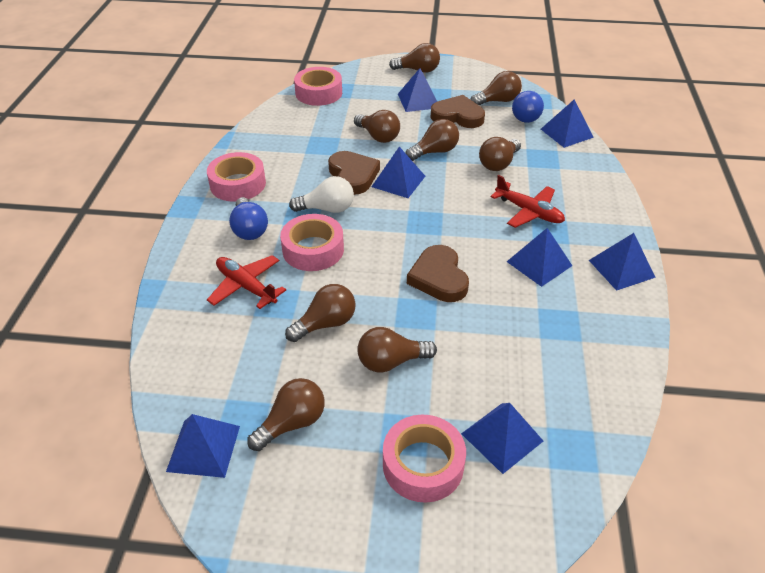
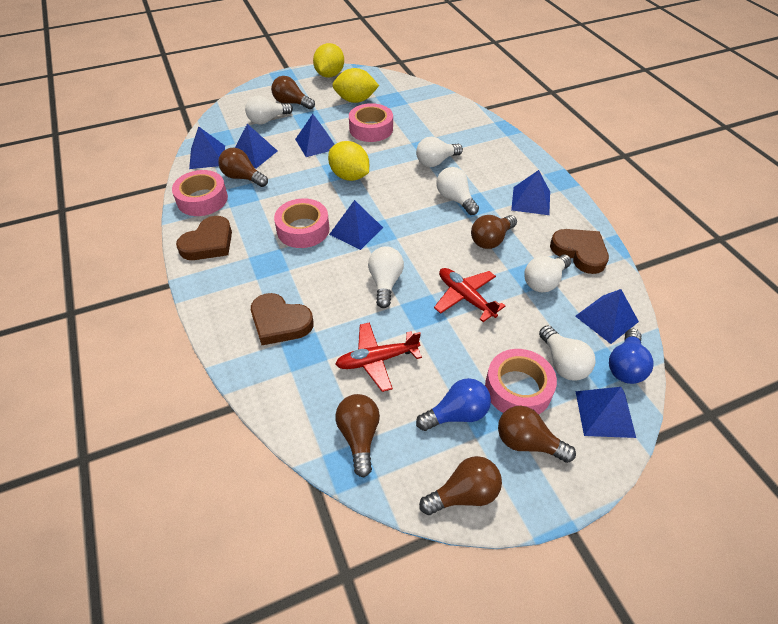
brown light bulb: 8 -> 6
white light bulb: 1 -> 6
yellow lemon: 0 -> 3

